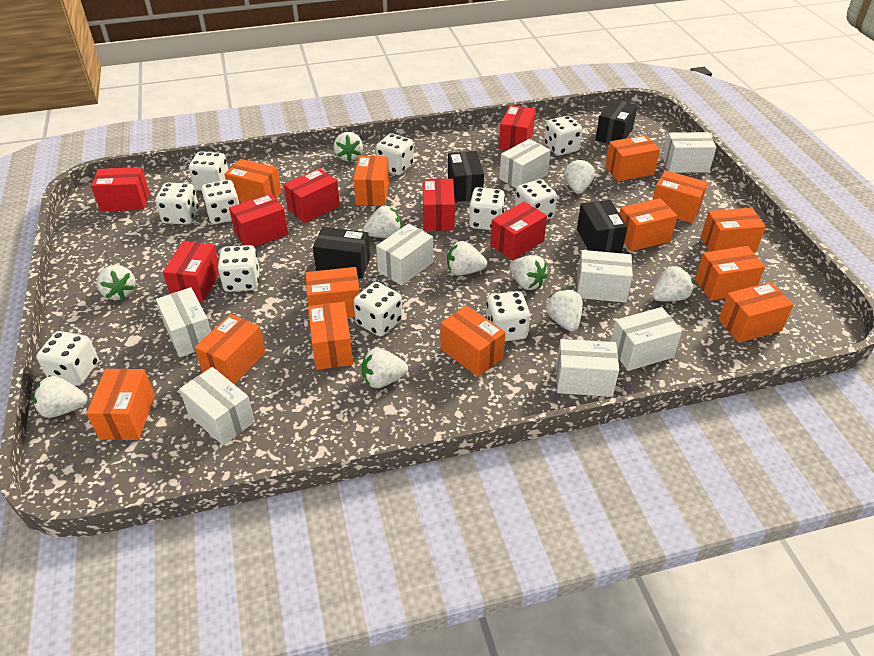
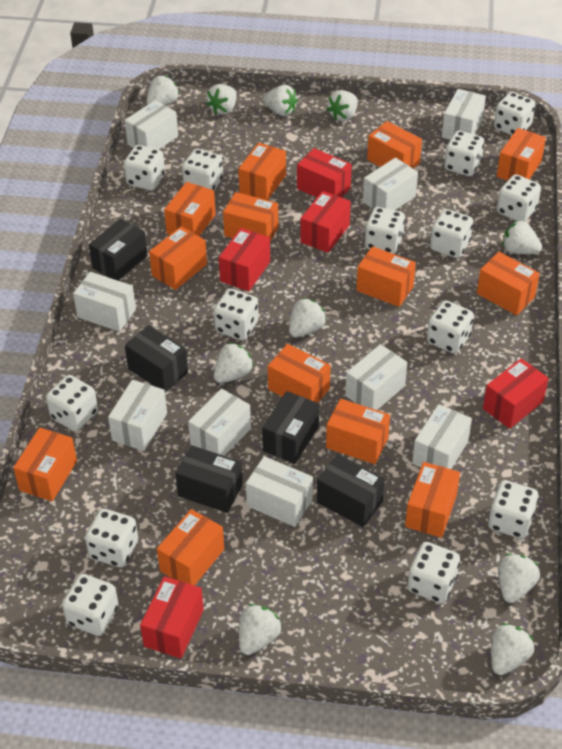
black box: 4 -> 5
red box: 7 -> 5
white box: 8 -> 9
white dice: 11 -> 14

